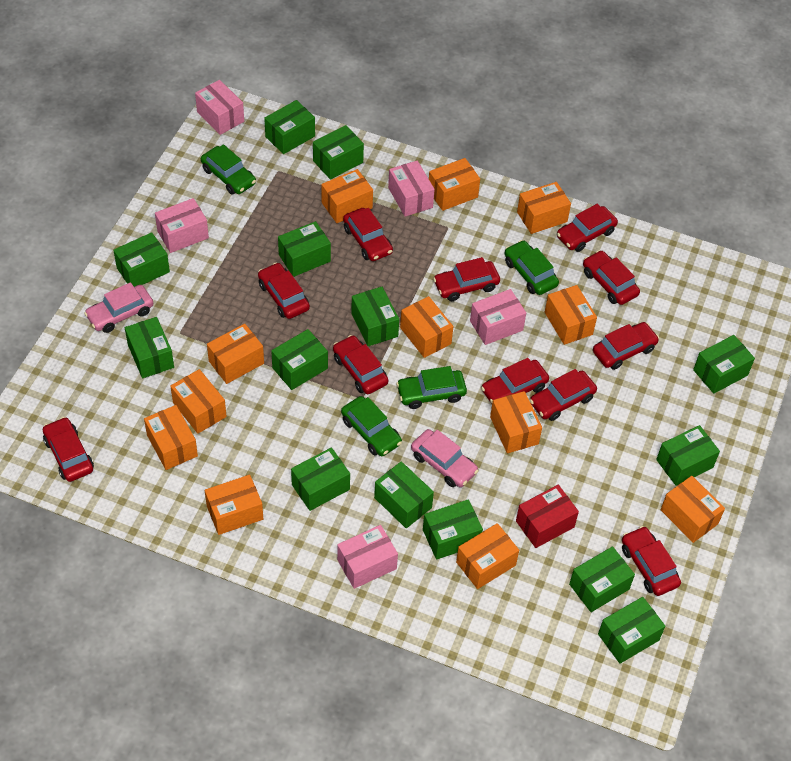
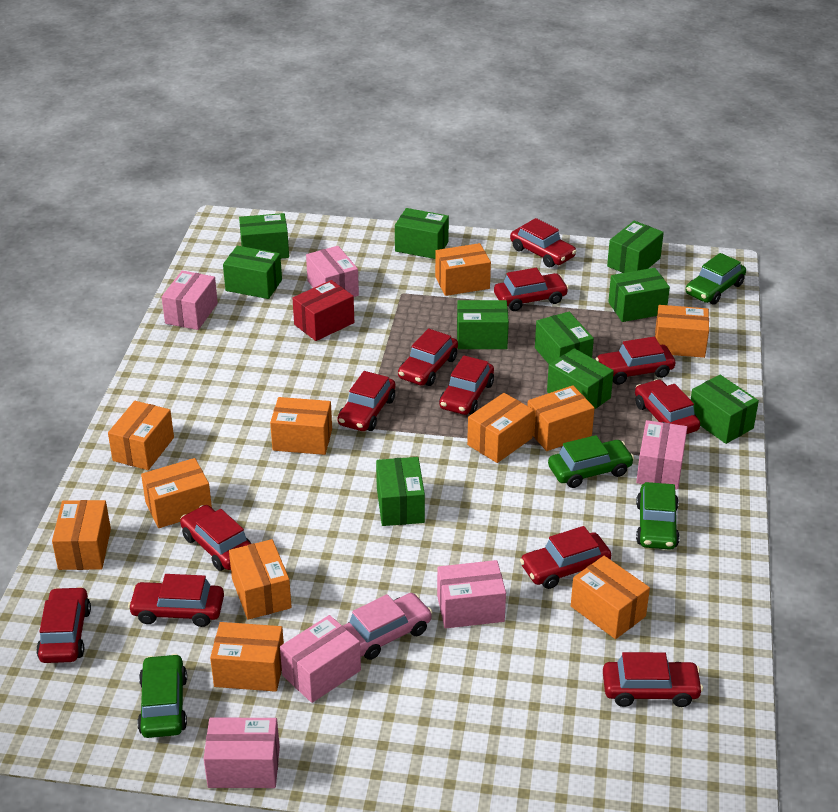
green box: 14 -> 10
orange box: 12 -> 11
pink box: 5 -> 6
pink car: 2 -> 1
red car: 11 -> 12

